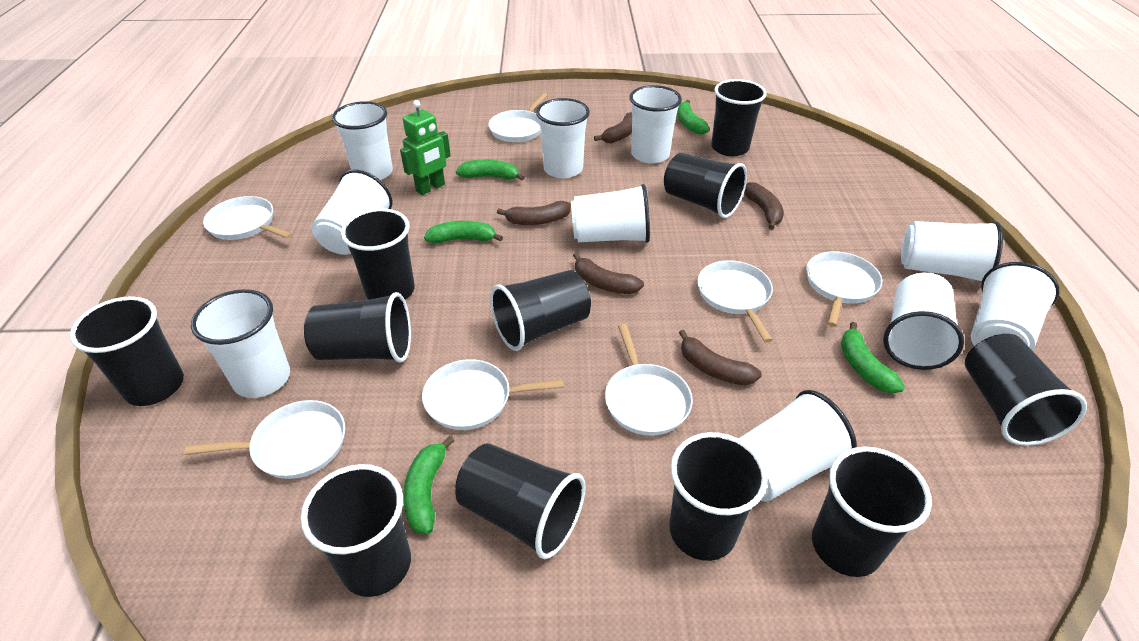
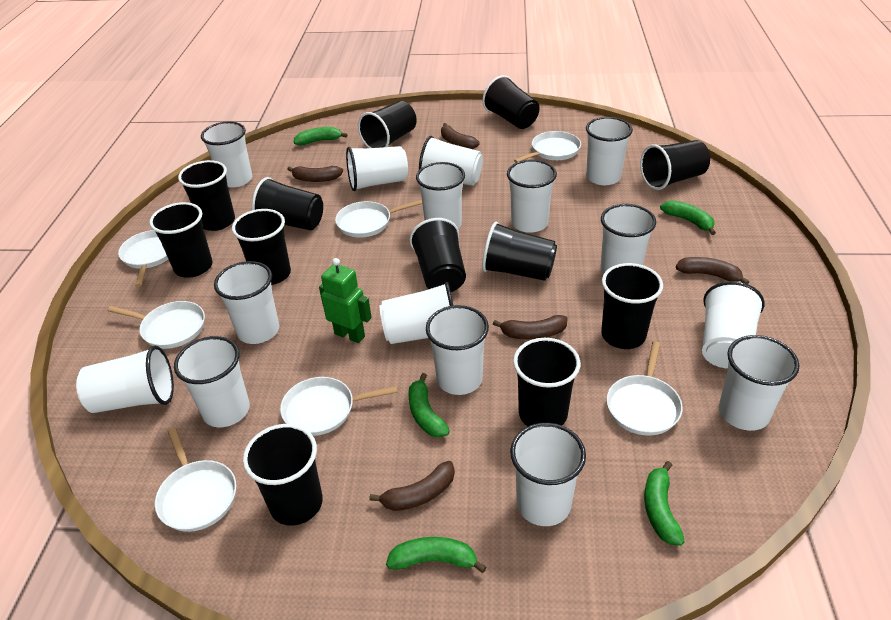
black cup: 11 -> 12
white cup: 10 -> 15

